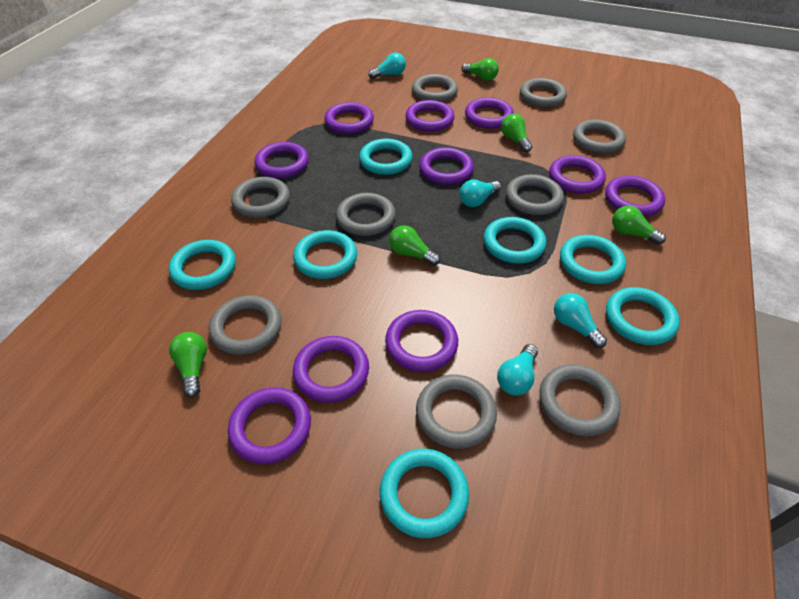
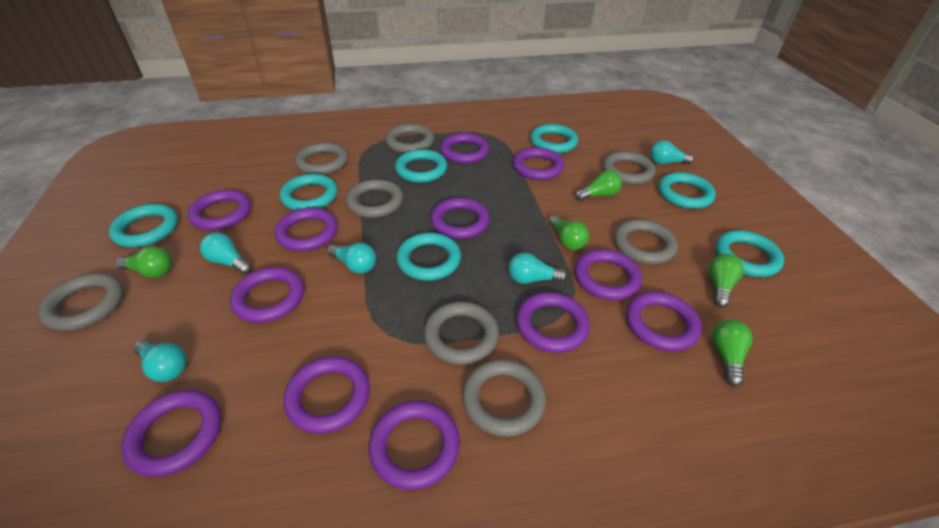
grey ring: 9 -> 8
purple ring: 10 -> 12
turquoise light bulb: 4 -> 5

